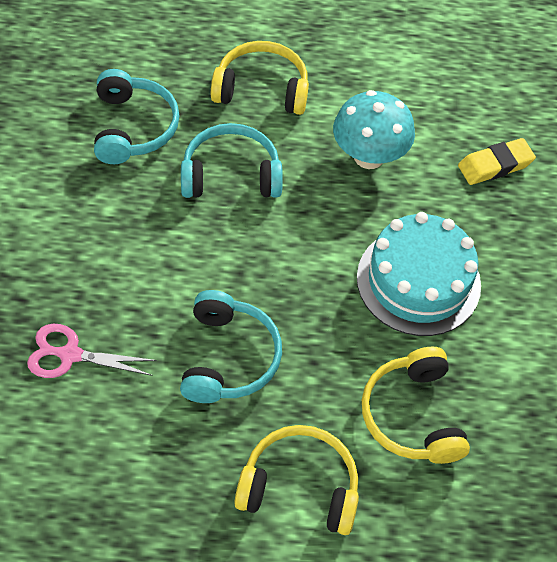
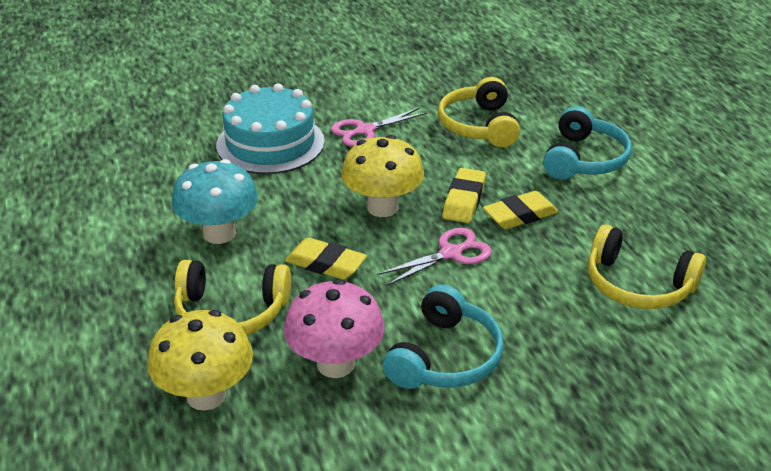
pink mushroom: 0 -> 1
pink scissors: 1 -> 2
turquoise headphones: 3 -> 2
yellow eraser: 1 -> 3
yellow mushroom: 0 -> 2

